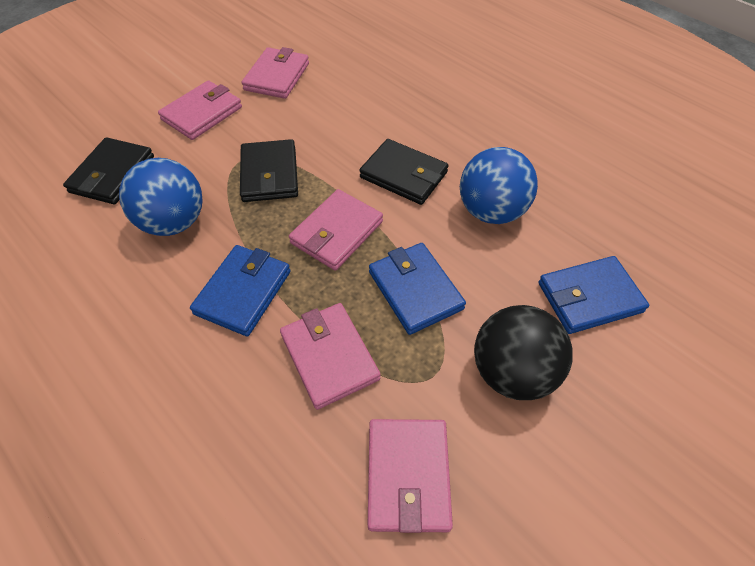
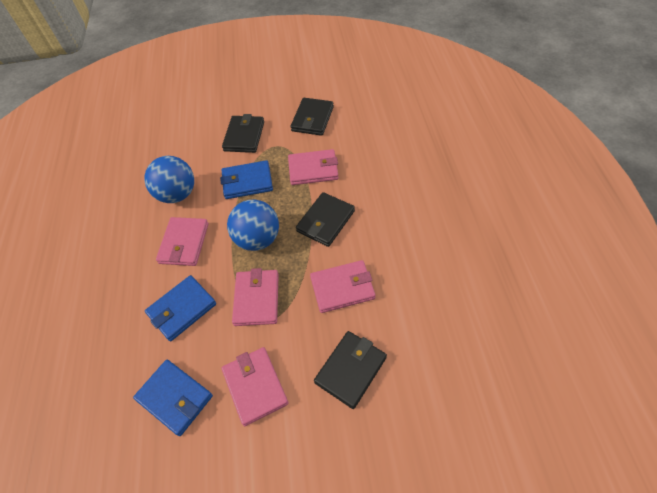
black ball: 1 -> 0
black wallet: 3 -> 4

